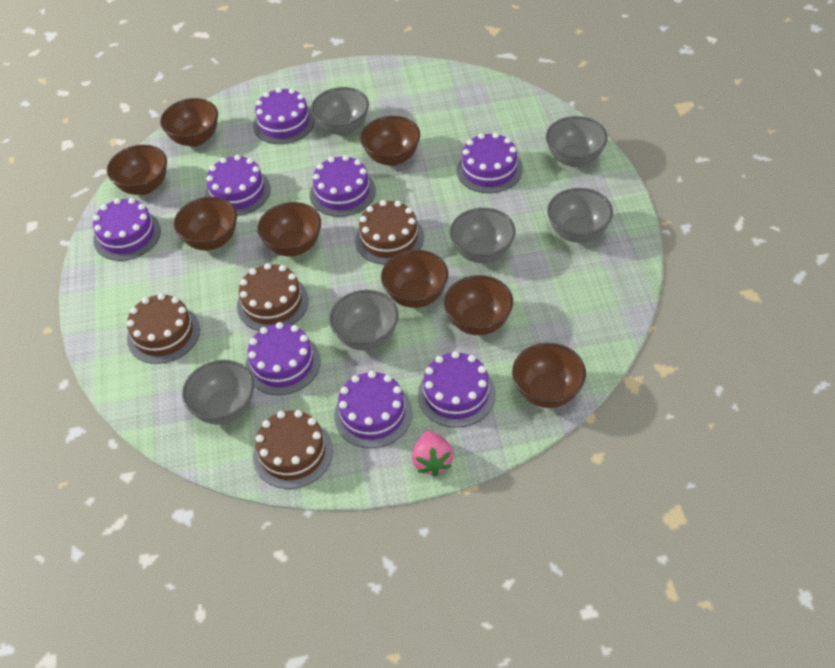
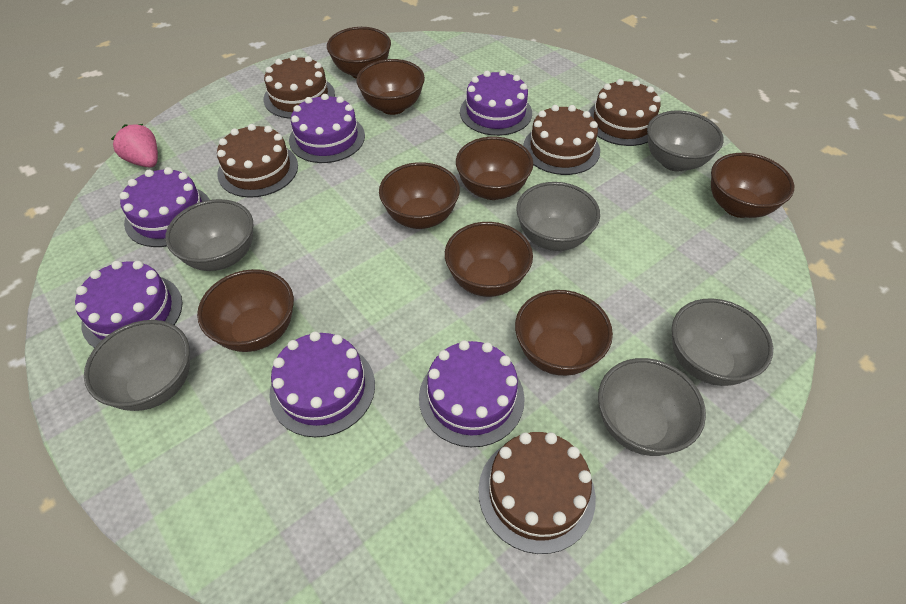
brown cake: 4 -> 5
purple cake: 8 -> 6

